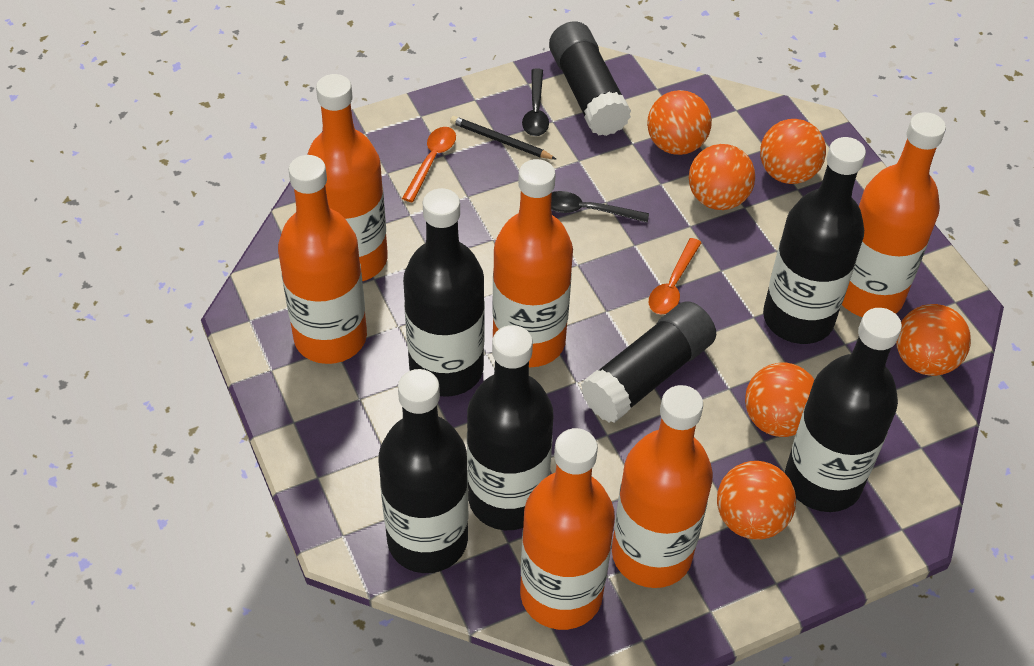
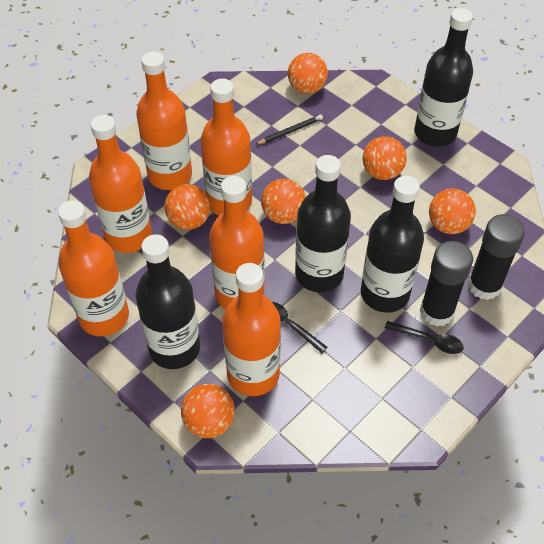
black bottle: 5 -> 4
orange spoon: 2 -> 0

